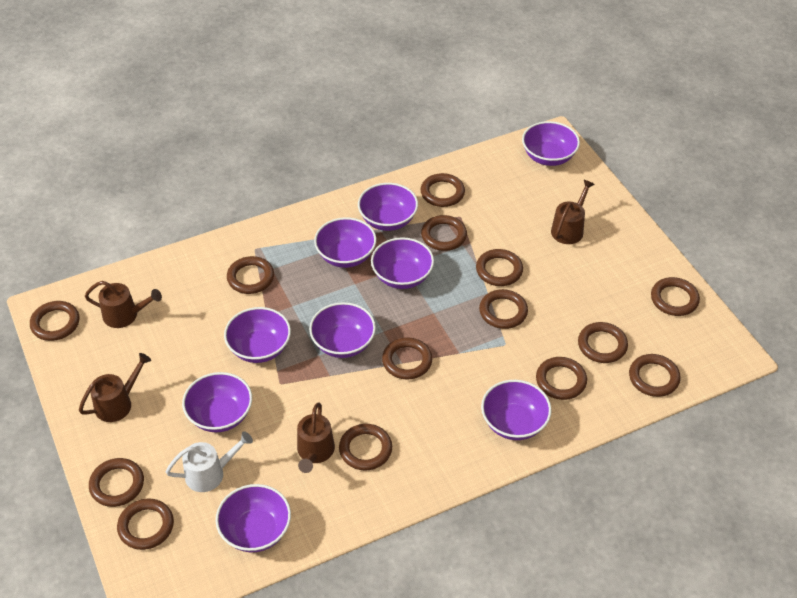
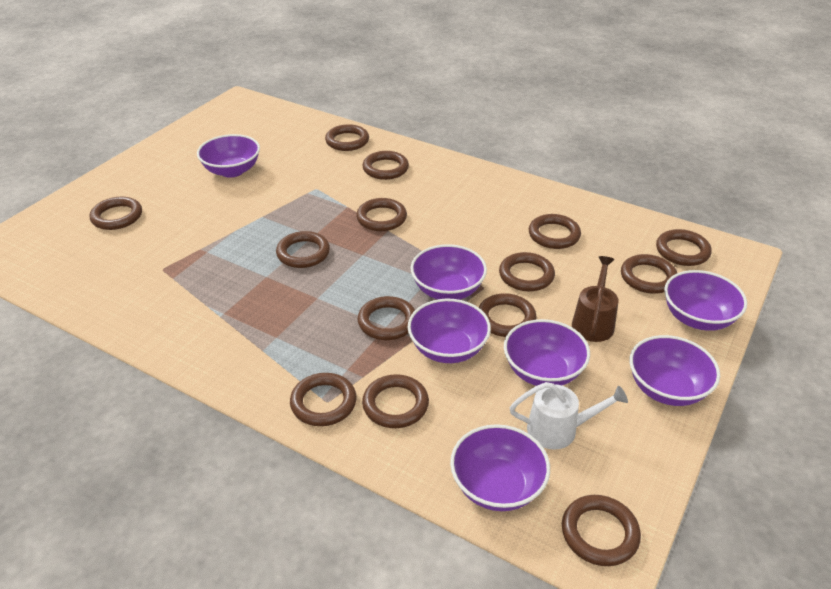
brown watering can: 4 -> 1
purple bowl: 9 -> 7

